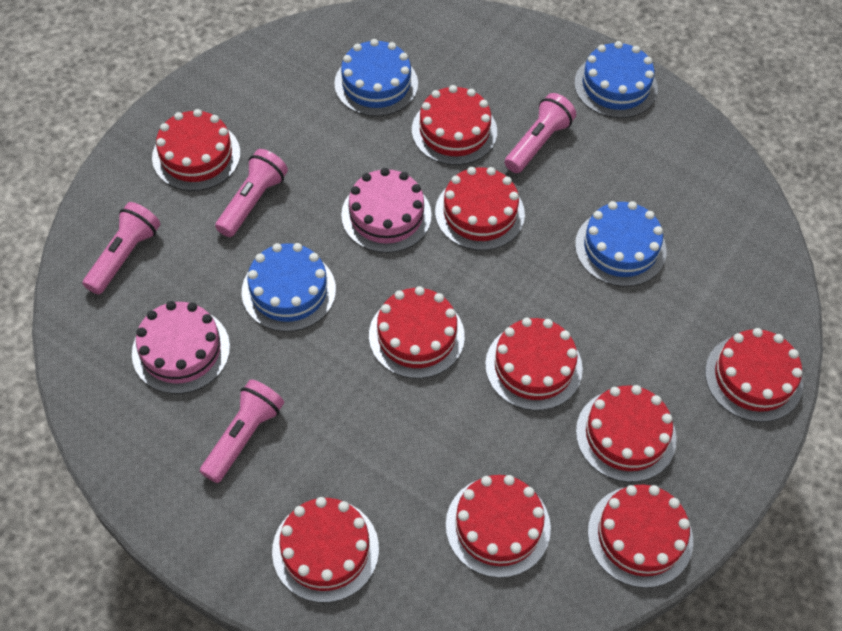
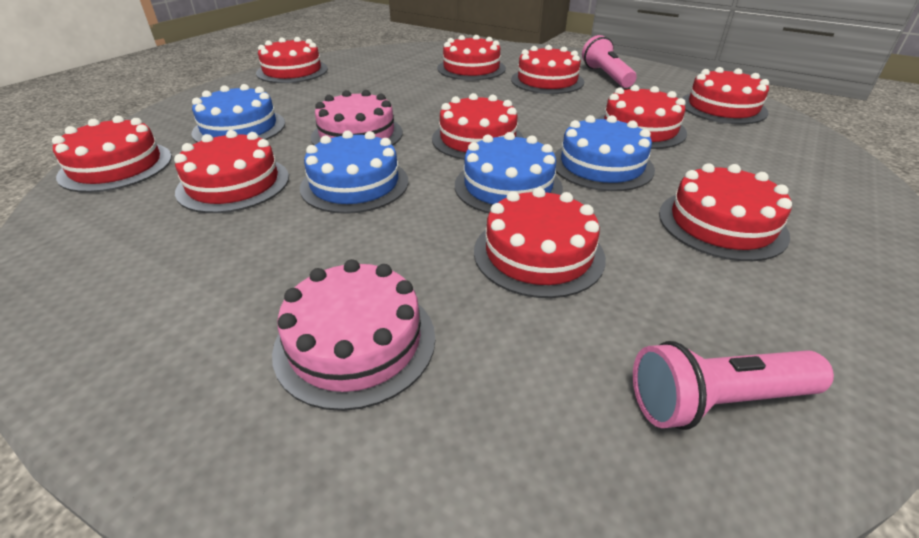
pink flashlight: 4 -> 2

